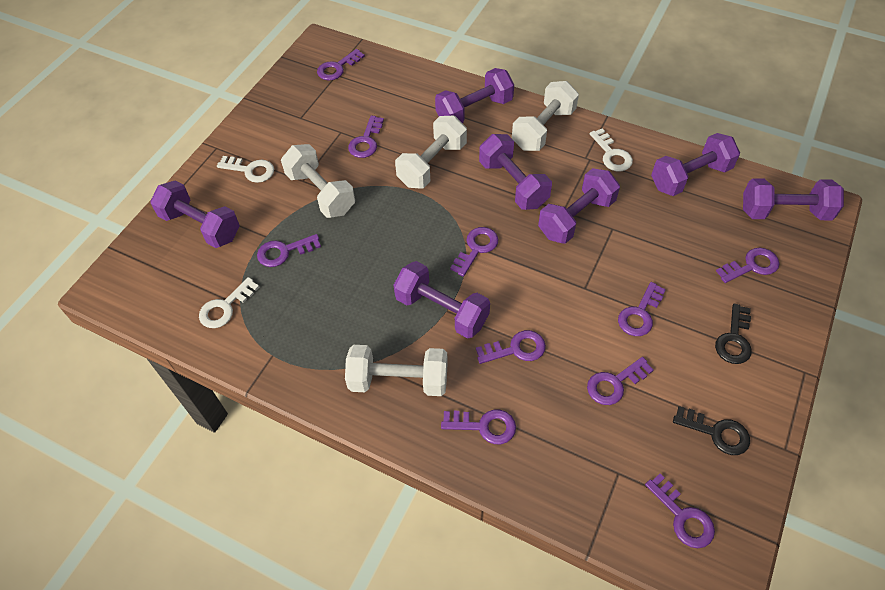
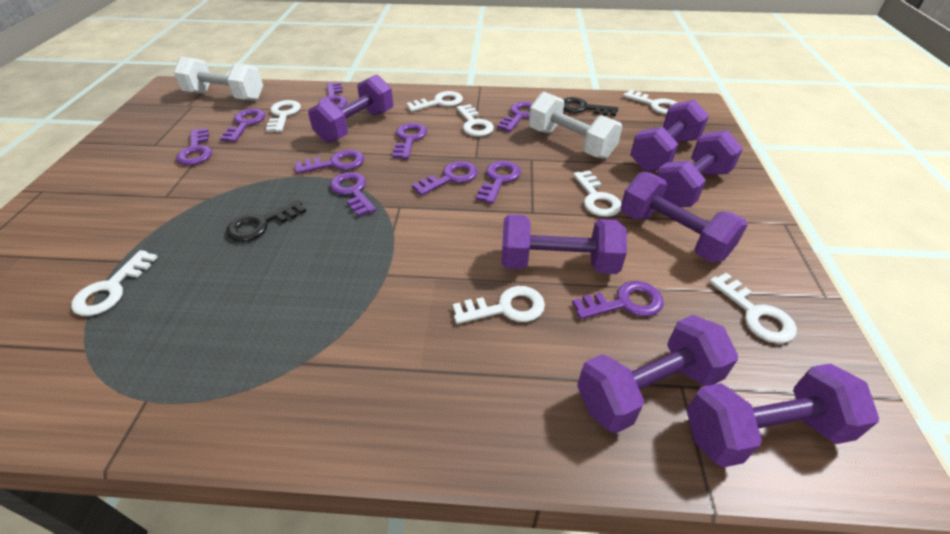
white dumbbell: 4 -> 2
white key: 3 -> 8

